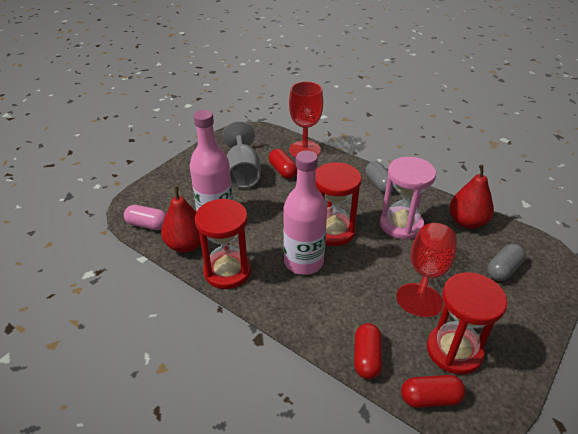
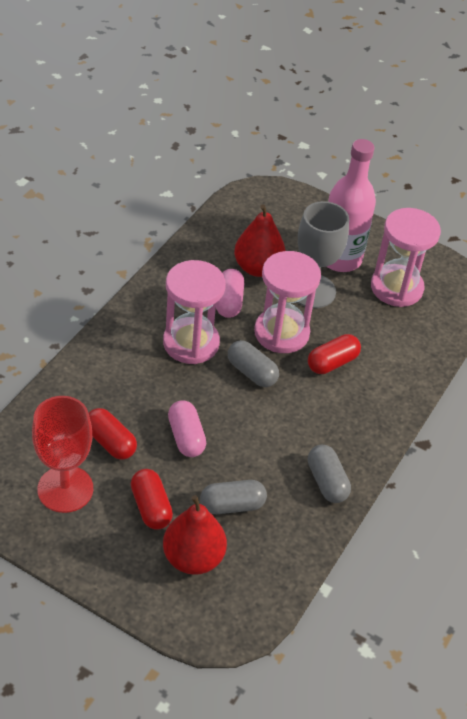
grey capsule: 2 -> 3
pink bottle: 2 -> 1
pink capsule: 1 -> 2
pink hourglass: 1 -> 3
red goblet: 2 -> 1
red hourglass: 3 -> 0

